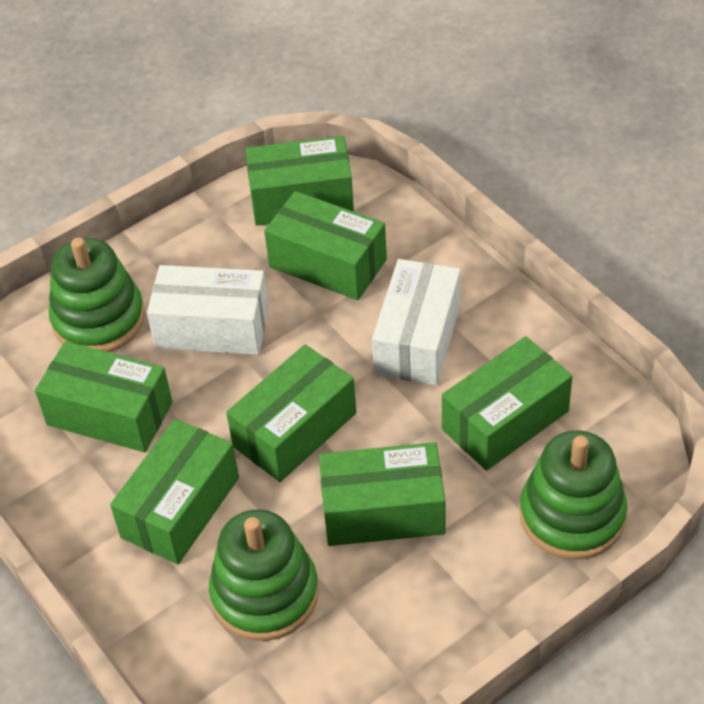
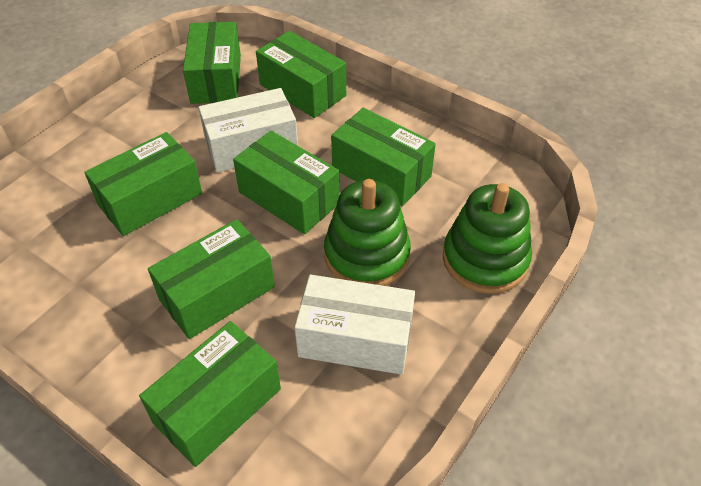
green stacking toy: 3 -> 2

